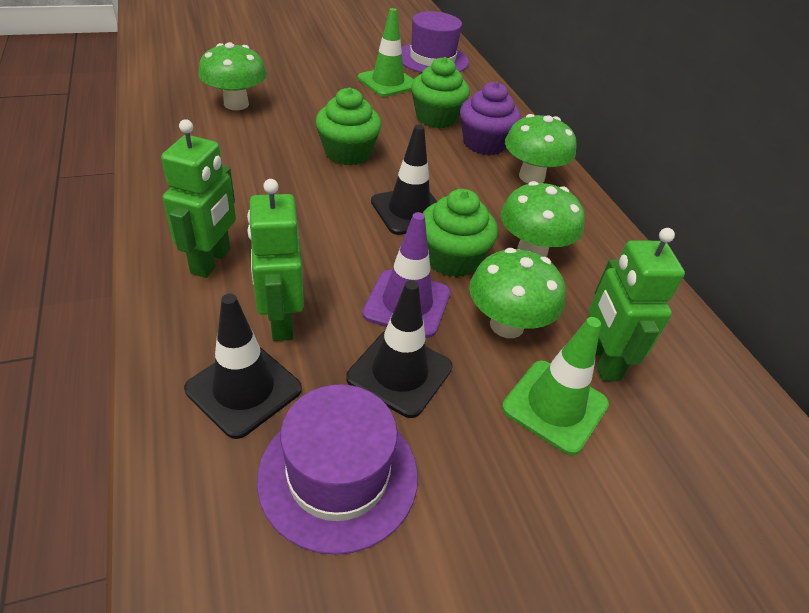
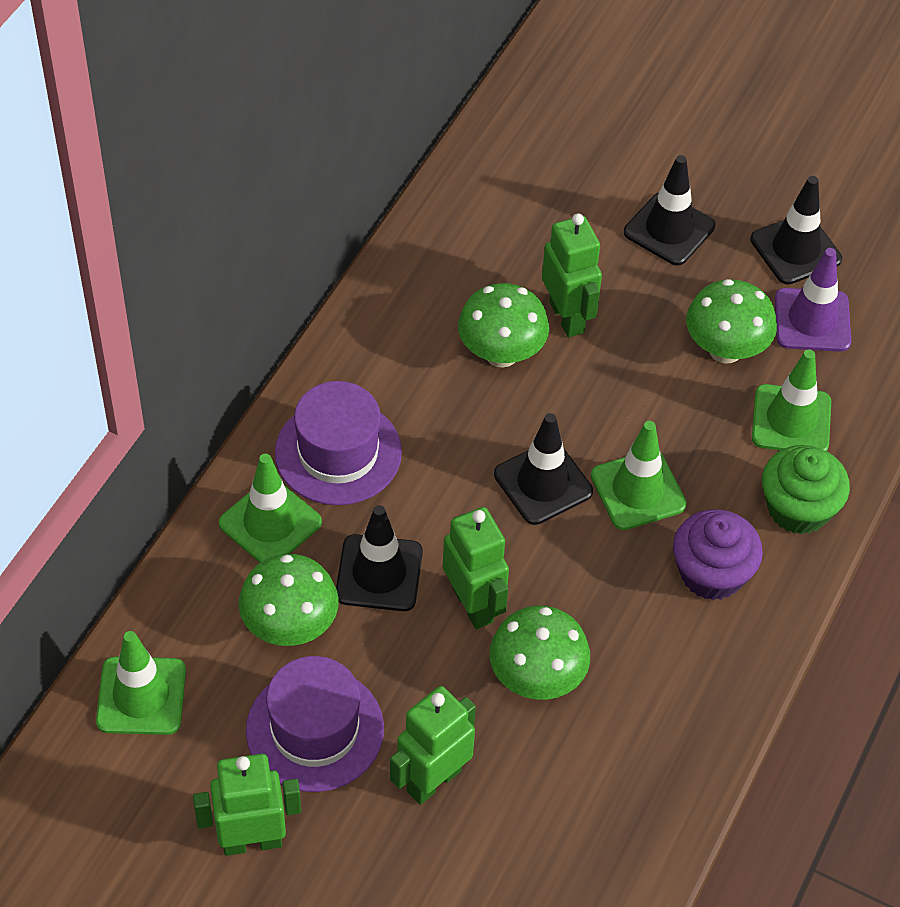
black traffic cone: 3 -> 4
green cupcake: 3 -> 1
green robot: 3 -> 4
green traffic cone: 2 -> 4

